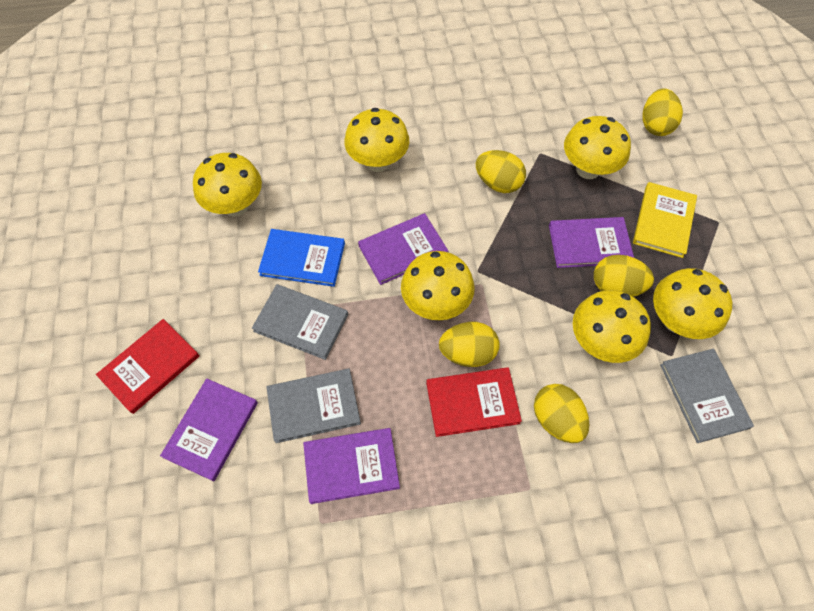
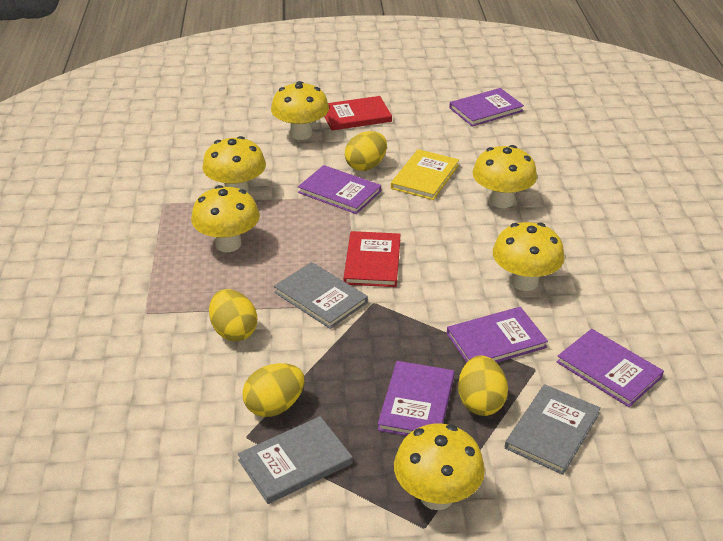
blue book: 1 -> 0
purple book: 4 -> 5
yellow egg: 5 -> 4

